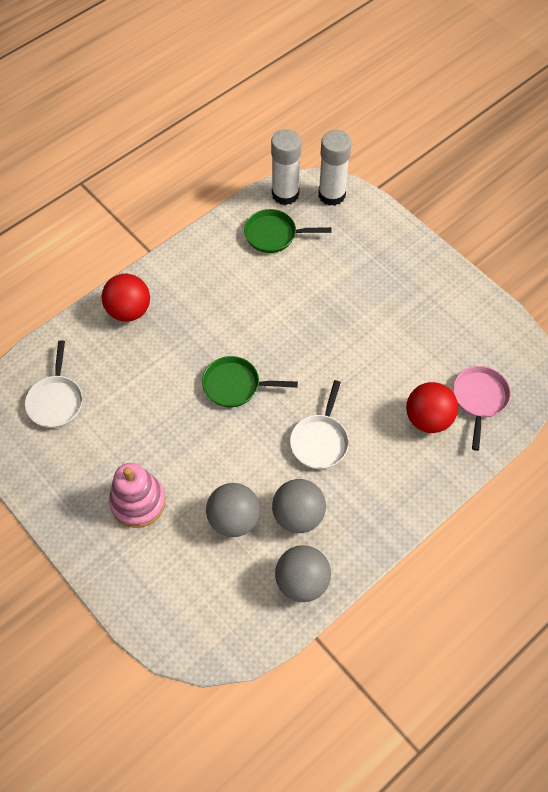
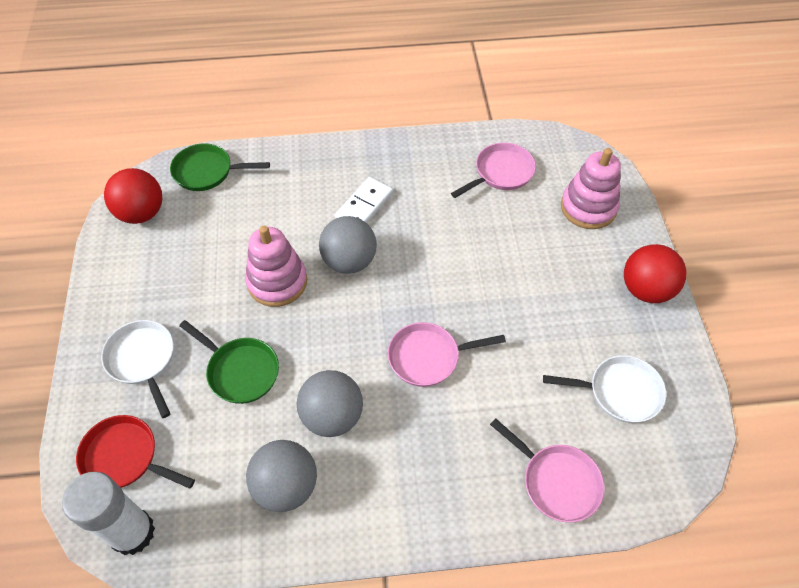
pink pan: 1 -> 3
pink stacking toy: 1 -> 2
red pan: 0 -> 1
white domino: 0 -> 1
white glue stick: 2 -> 1

